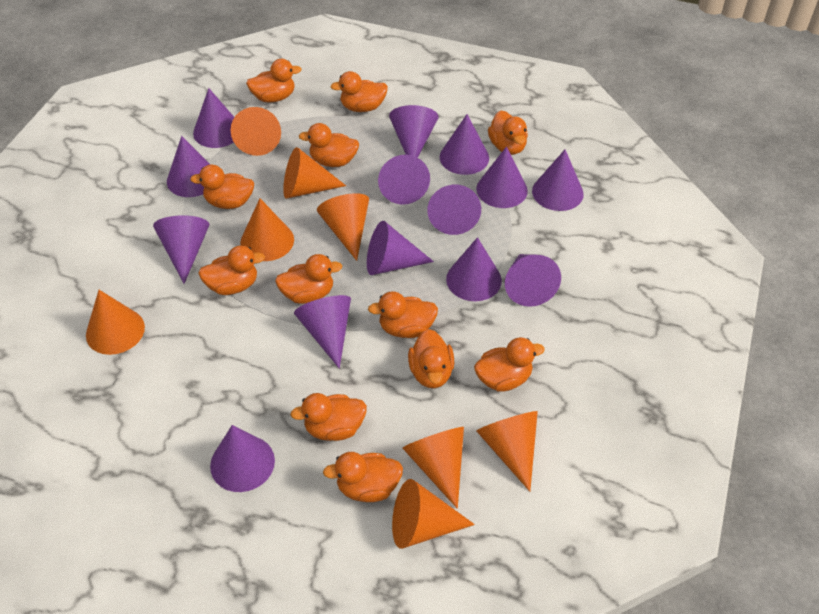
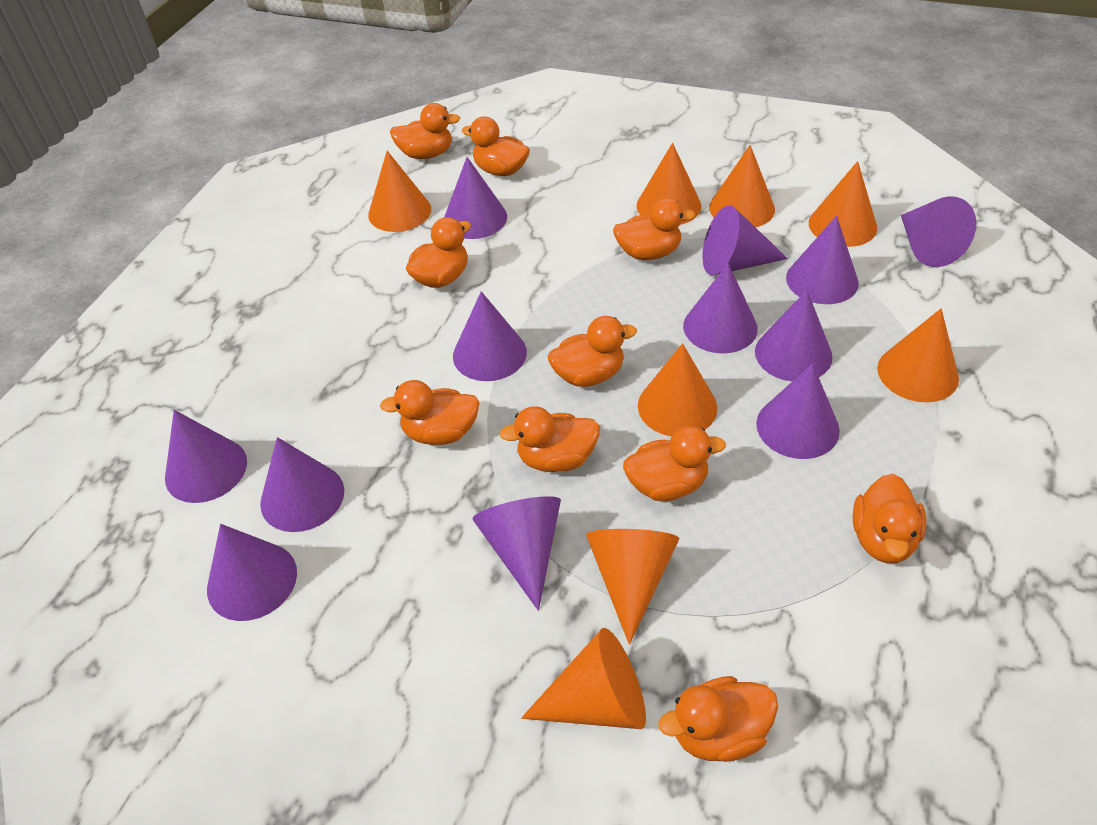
orange duck: 12 -> 10
purple cone: 14 -> 12

